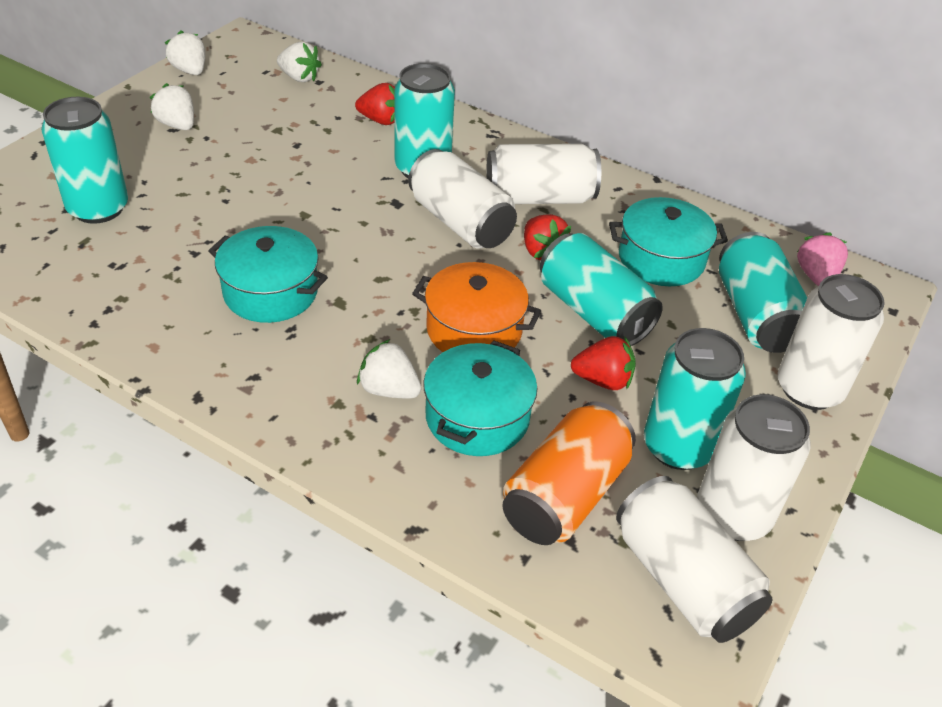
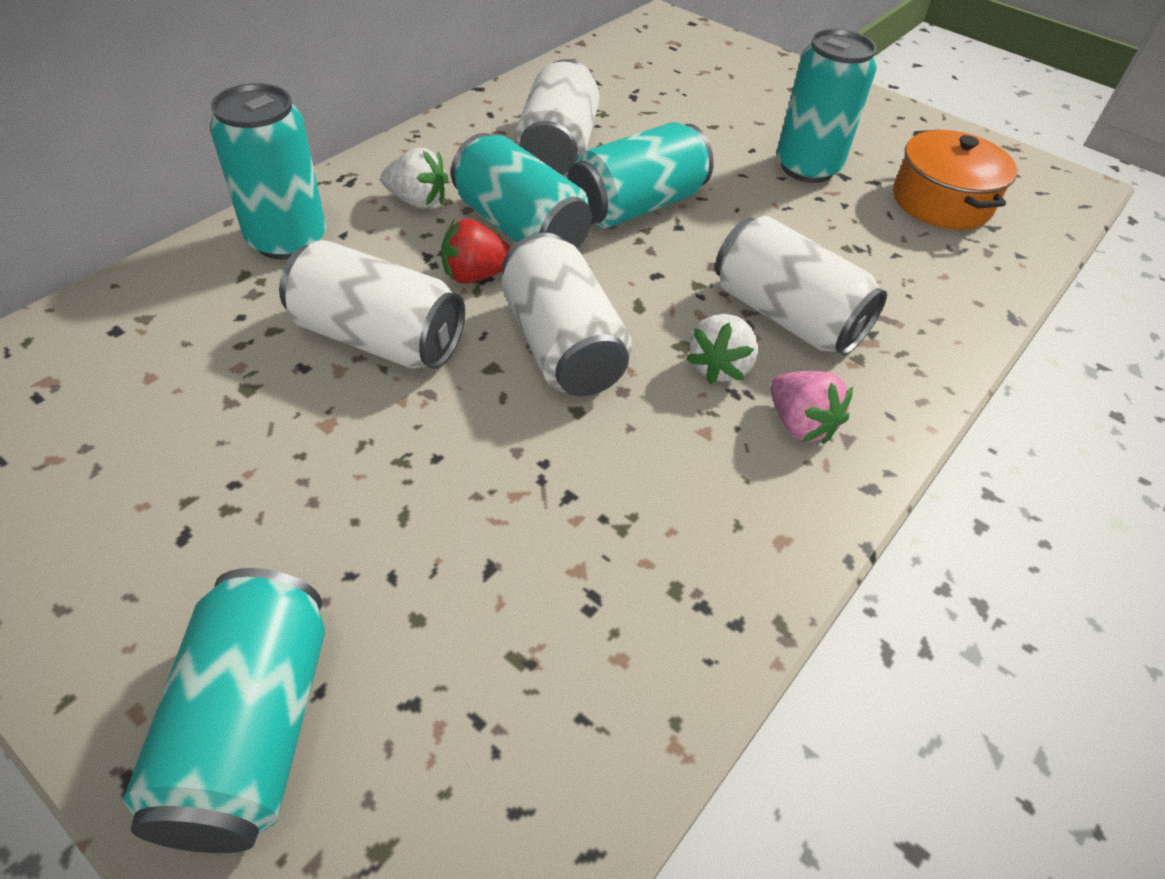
orange can: 1 -> 0
red strawberry: 3 -> 1
turquoise pot: 3 -> 0
white can: 5 -> 4
white strawberry: 4 -> 2

